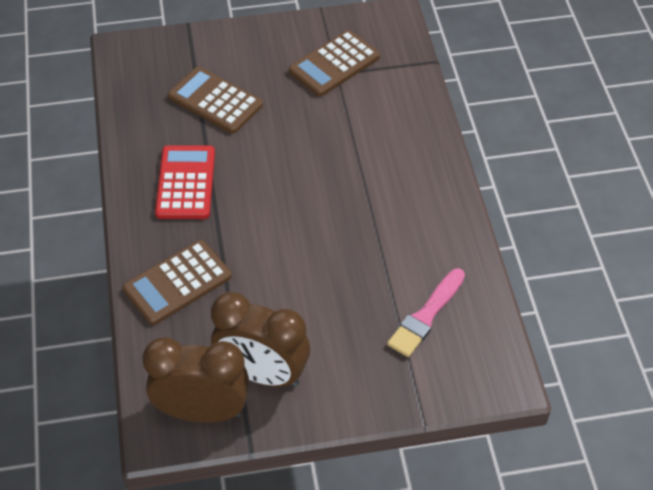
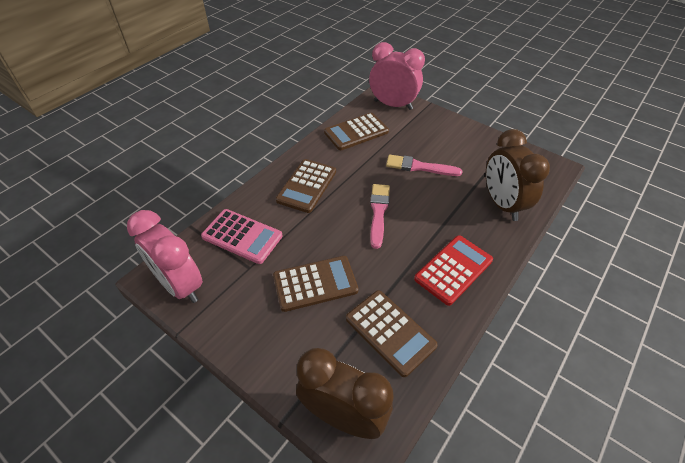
brown calculator: 3 -> 4
pink brush: 1 -> 2
pink calculator: 0 -> 1
pink clock: 0 -> 2

